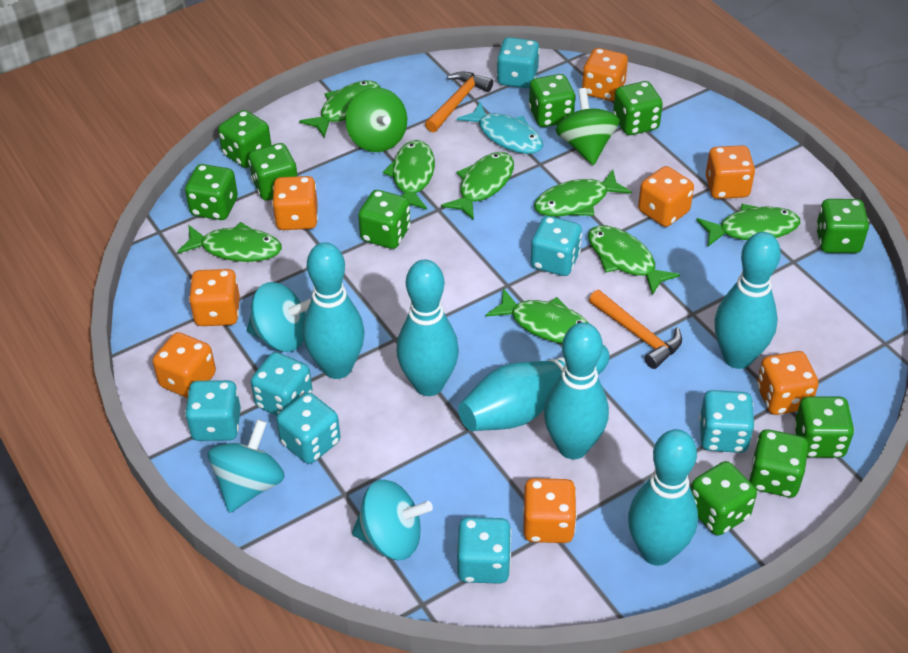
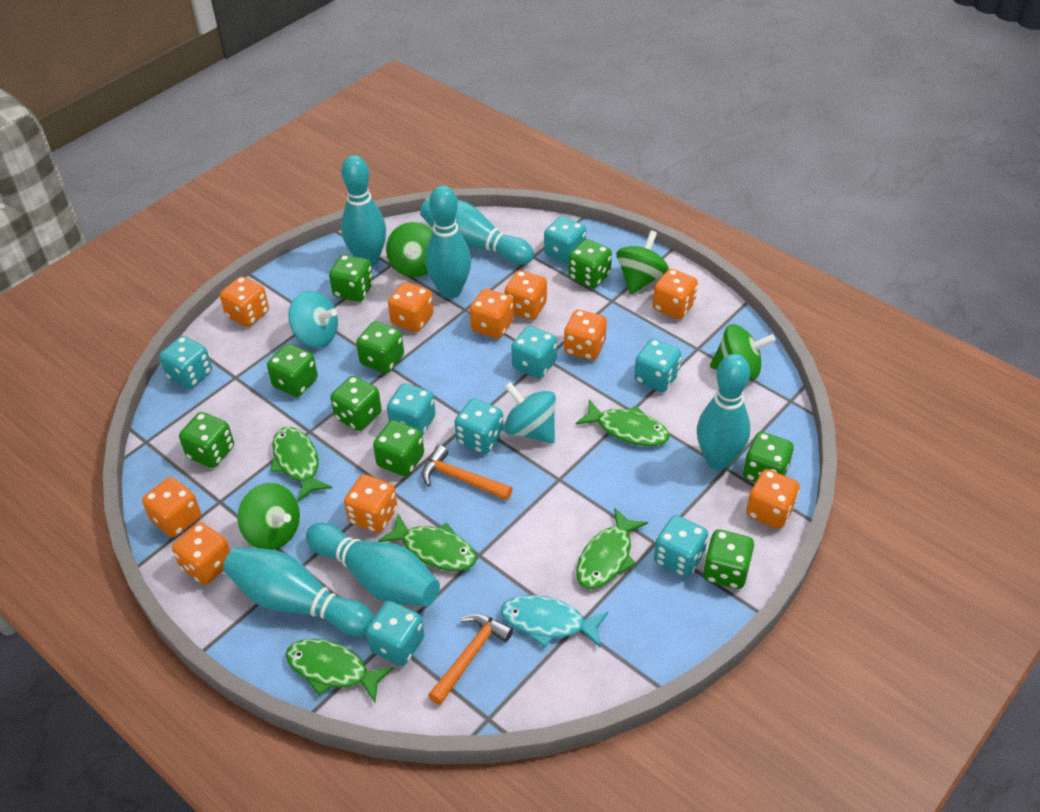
green dice: 10 -> 9
green fish: 8 -> 5
green spinning top: 2 -> 4
orange dice: 8 -> 10
turquoise dice: 7 -> 8
turquoise spinning top: 3 -> 2

